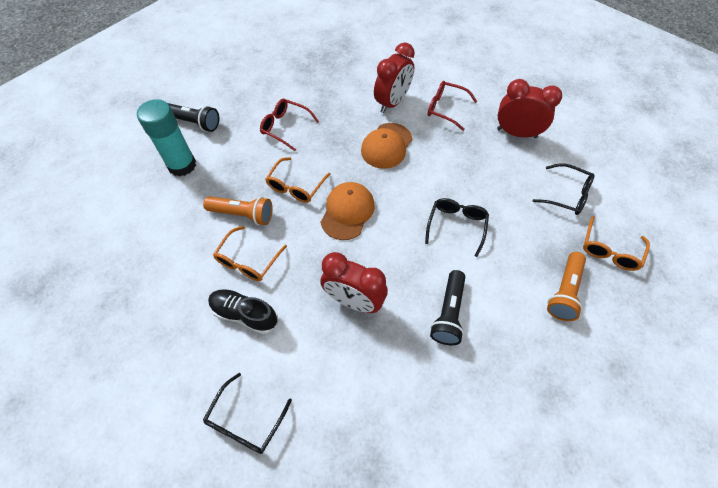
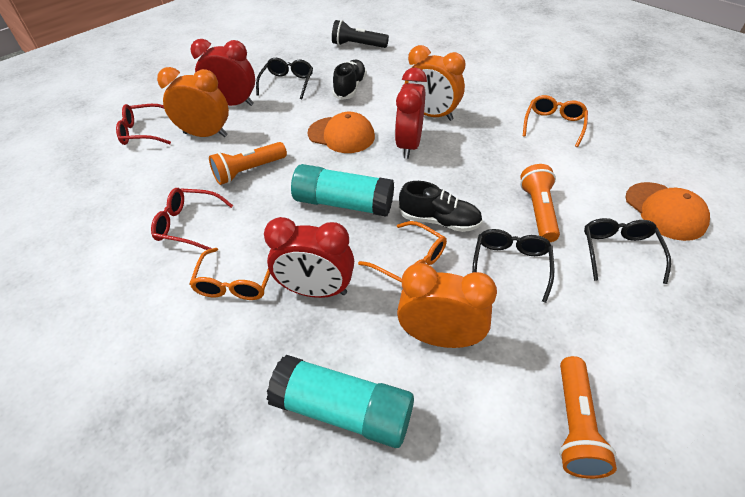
black flashlight: 2 -> 1
black shoe: 1 -> 2
orange clock: 0 -> 3
orange flashlight: 2 -> 3
turquoise glue stick: 1 -> 2

